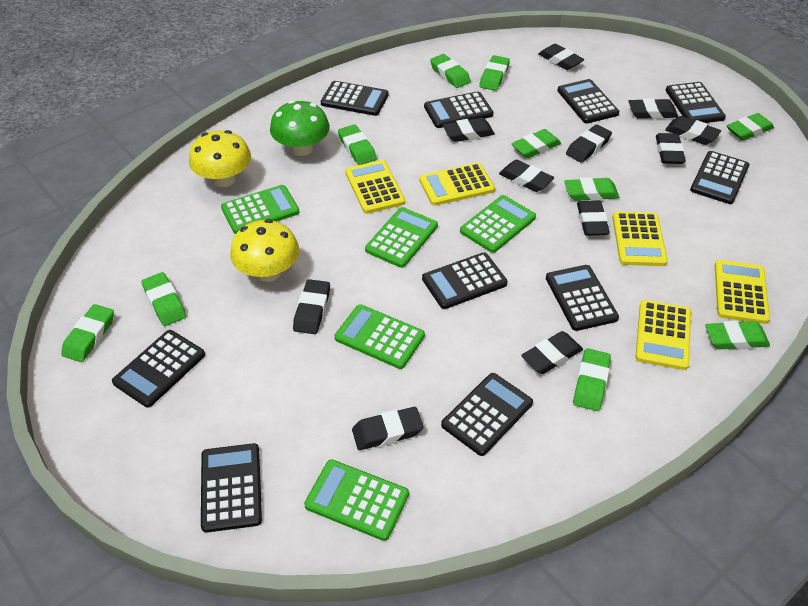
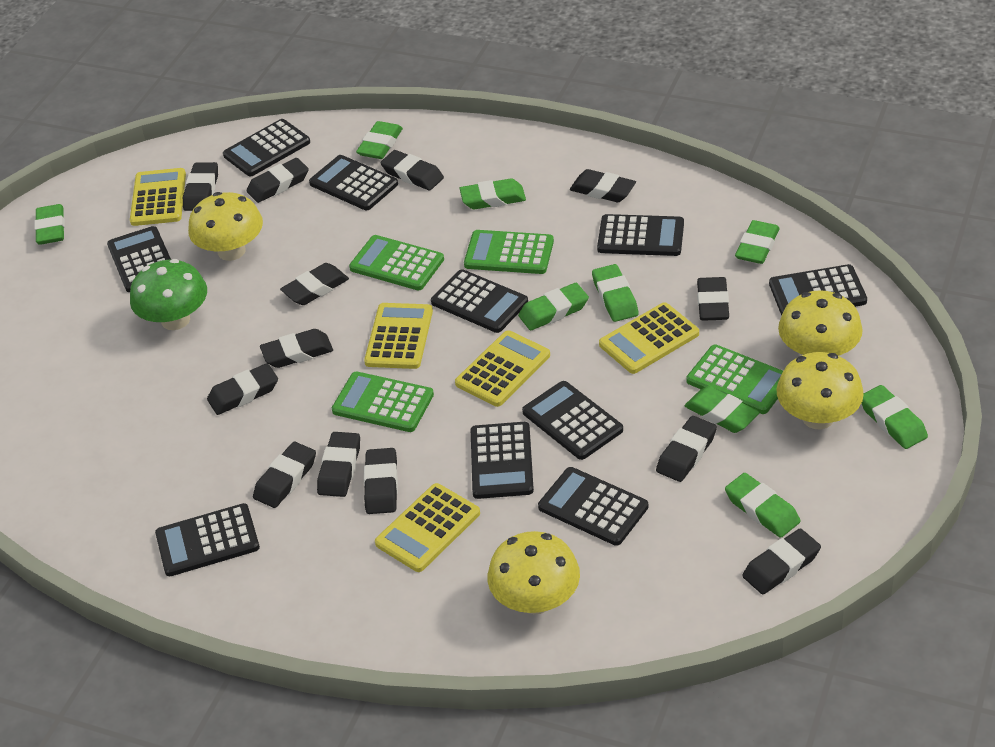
black eraser: 11 -> 13
green calculator: 5 -> 4
green eraser: 10 -> 9
yellow mushroom: 2 -> 4

